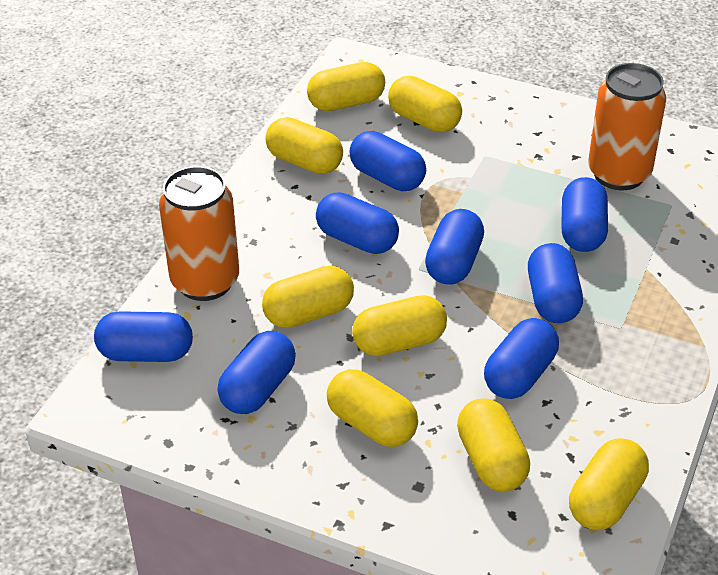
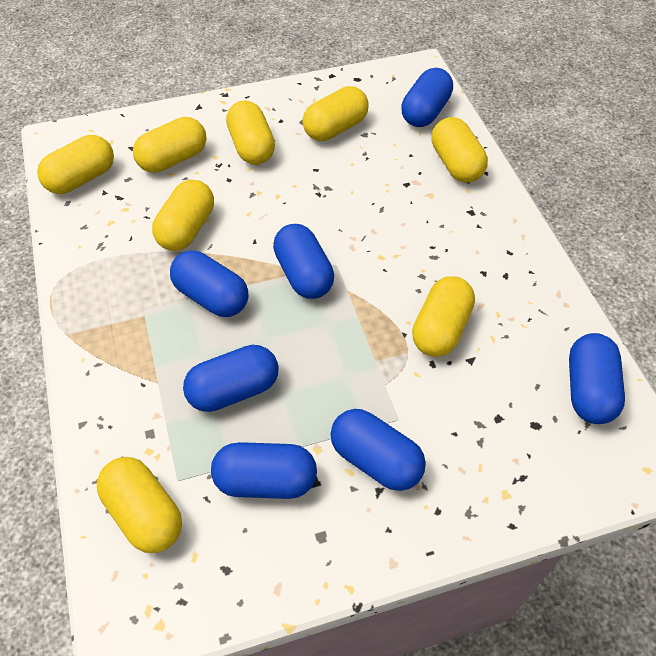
blue capsule: 8 -> 7
orange can: 2 -> 0

